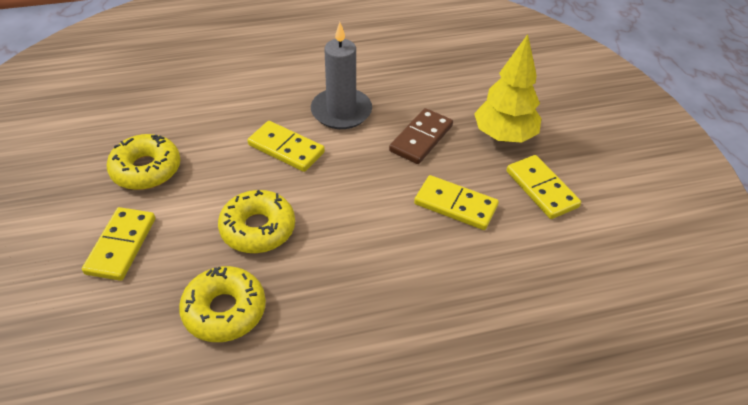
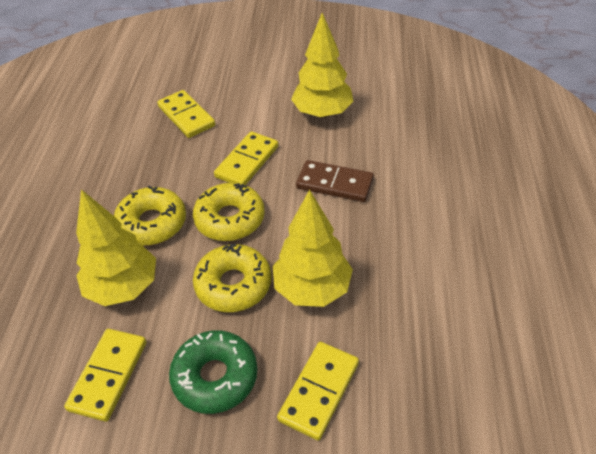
green donut: 0 -> 1
grey candle: 1 -> 0
yellow tree: 1 -> 3

